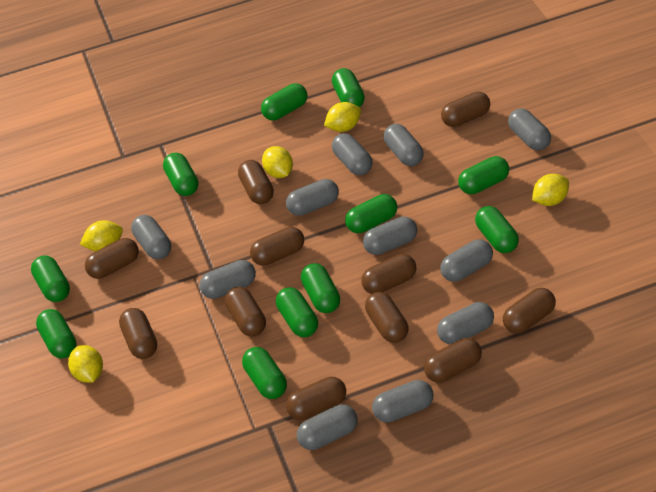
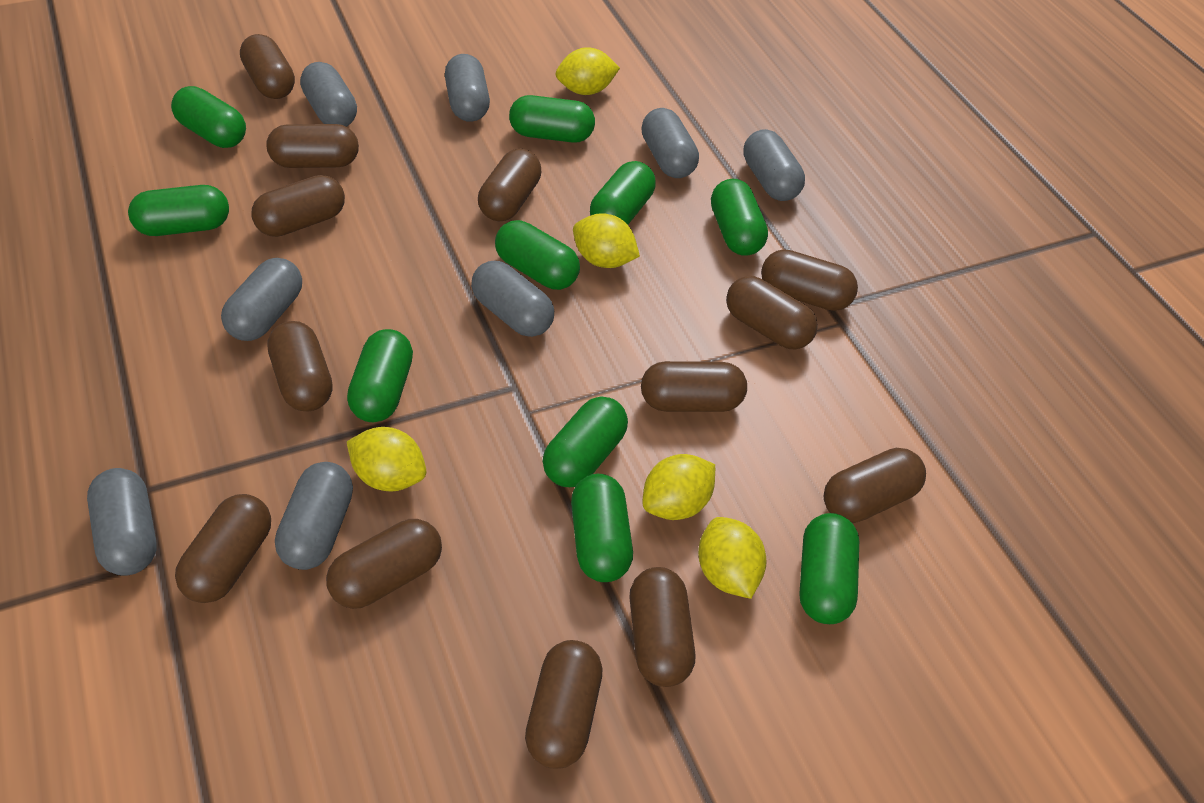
brown capsule: 11 -> 13
green capsule: 11 -> 10
grey capsule: 11 -> 8

